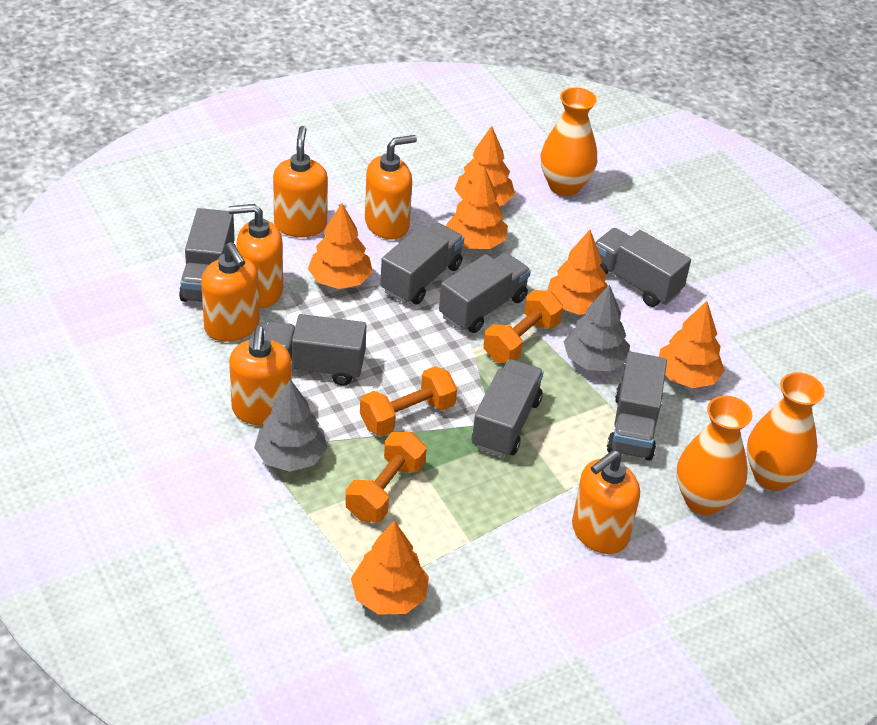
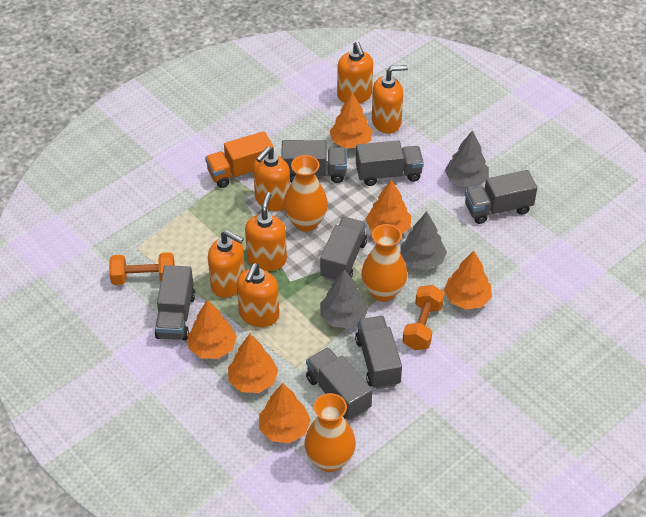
grey tree: 2 -> 3
orange dumbbell: 3 -> 2
orange truck: 0 -> 1

